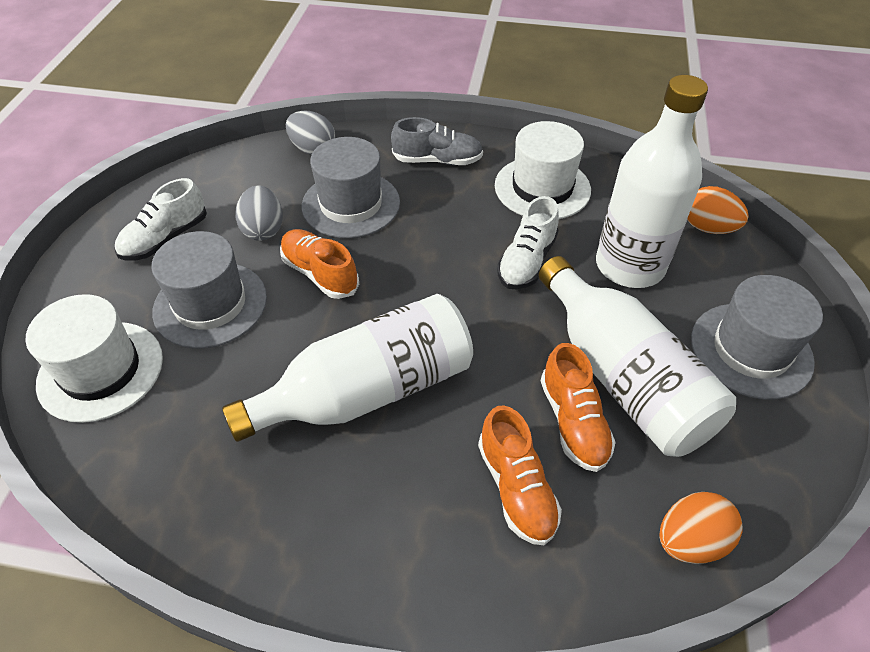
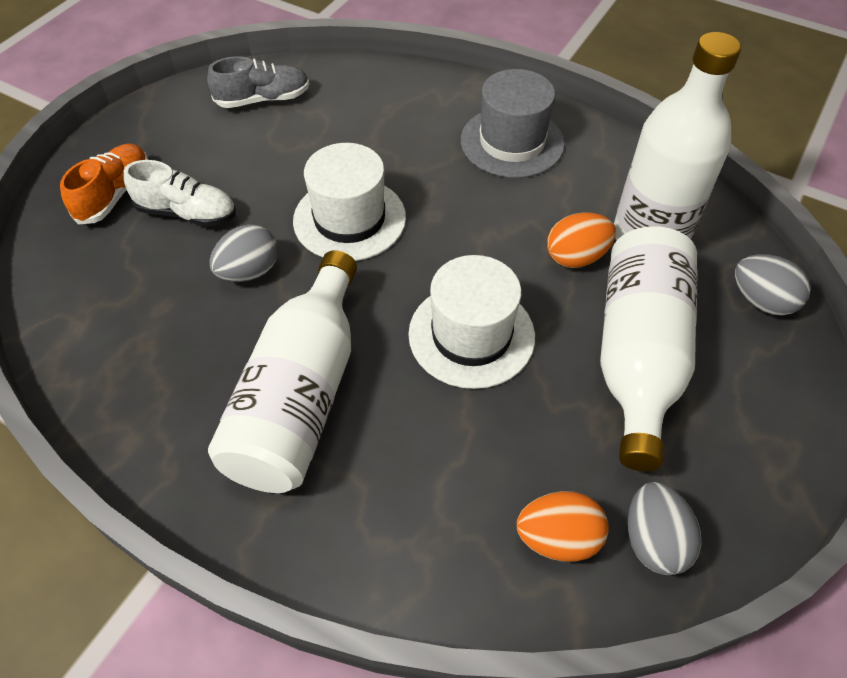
grey egg: 2 -> 3
grey hat: 3 -> 1
orange shoe: 3 -> 1
white shoe: 2 -> 1

